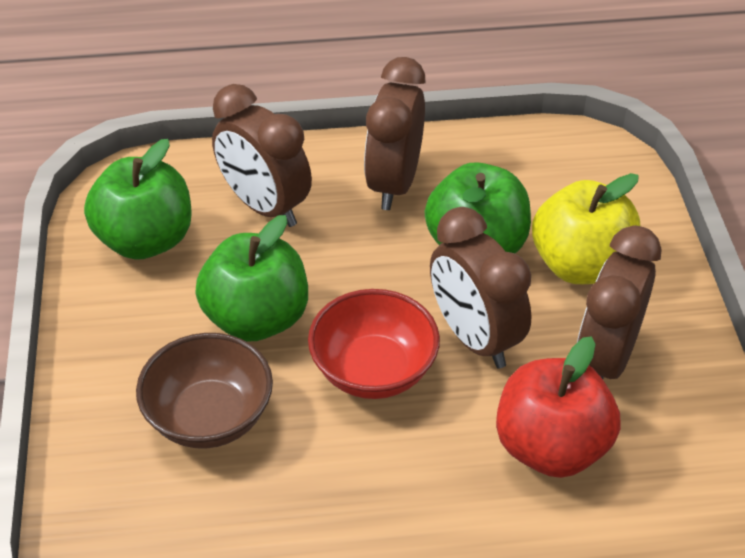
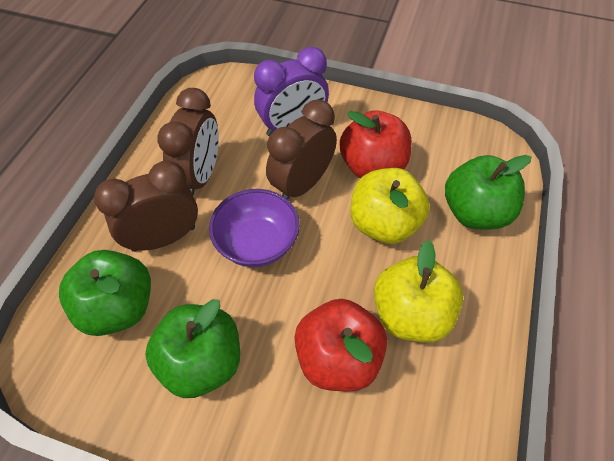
brown bowl: 1 -> 0
brown clock: 4 -> 3
purple bowl: 0 -> 1
purple clock: 0 -> 1
red apple: 1 -> 2
red bowl: 1 -> 0
yellow apple: 1 -> 2

